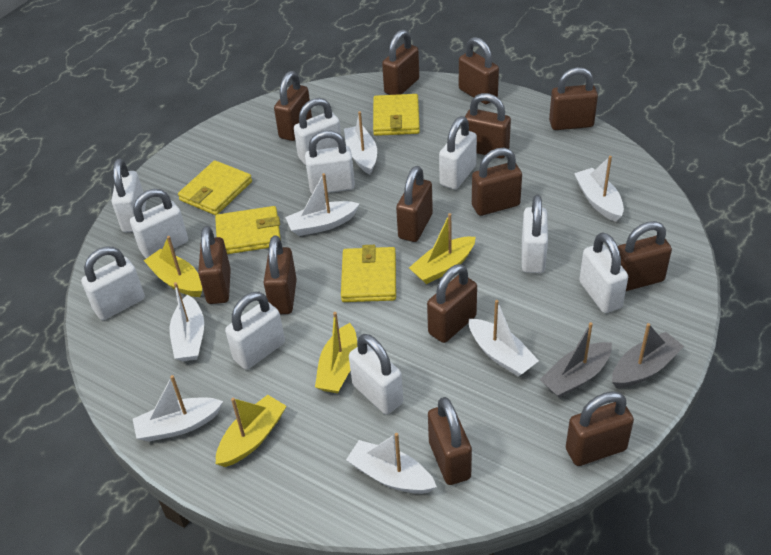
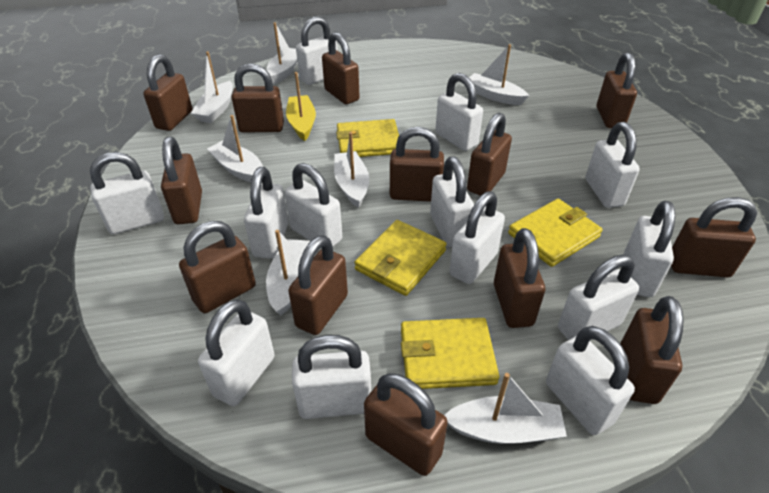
grey boat: 2 -> 0
white padlock: 10 -> 13
yellow boat: 4 -> 1

